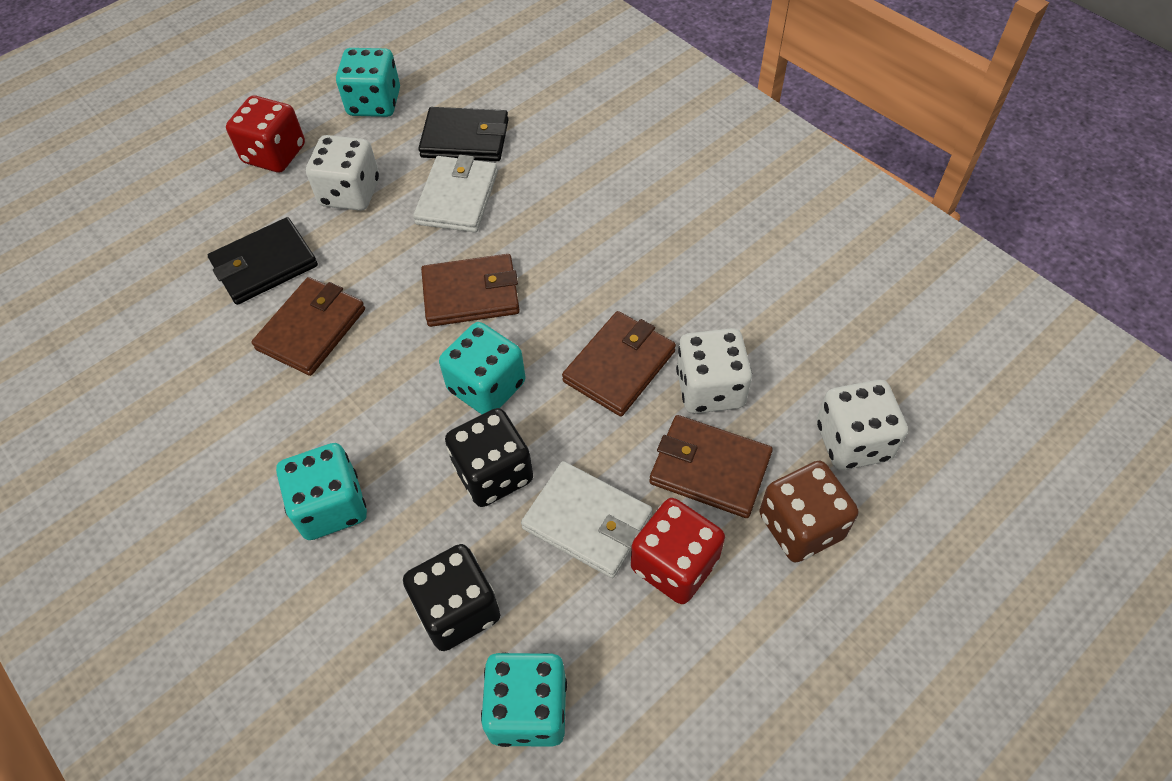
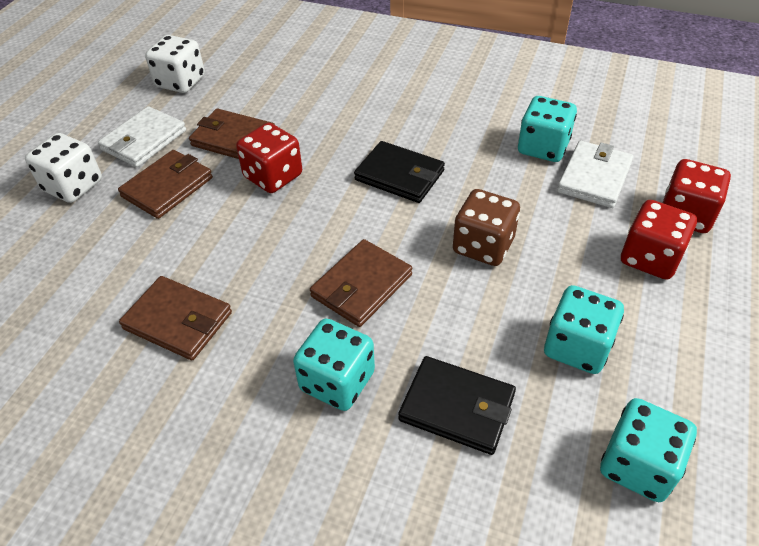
black dice: 2 -> 0
red dice: 2 -> 3
white dice: 3 -> 2

